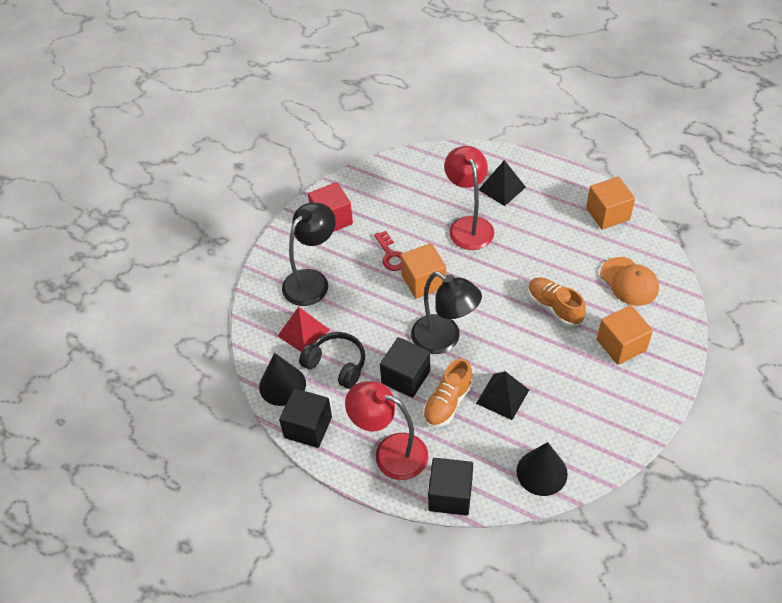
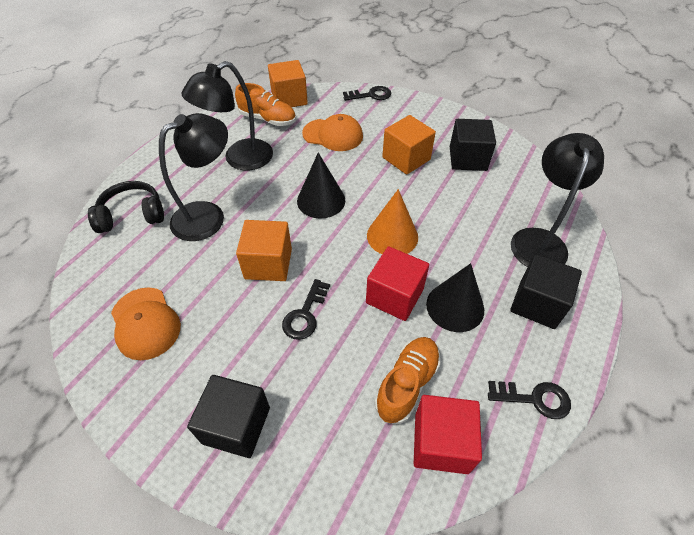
black key: 0 -> 3
black lamp: 2 -> 3
black pyramid: 2 -> 0
orange cap: 1 -> 2
orange cone: 0 -> 1
red cube: 1 -> 2
red key: 1 -> 0
red lamp: 2 -> 0
red pyramid: 1 -> 0

